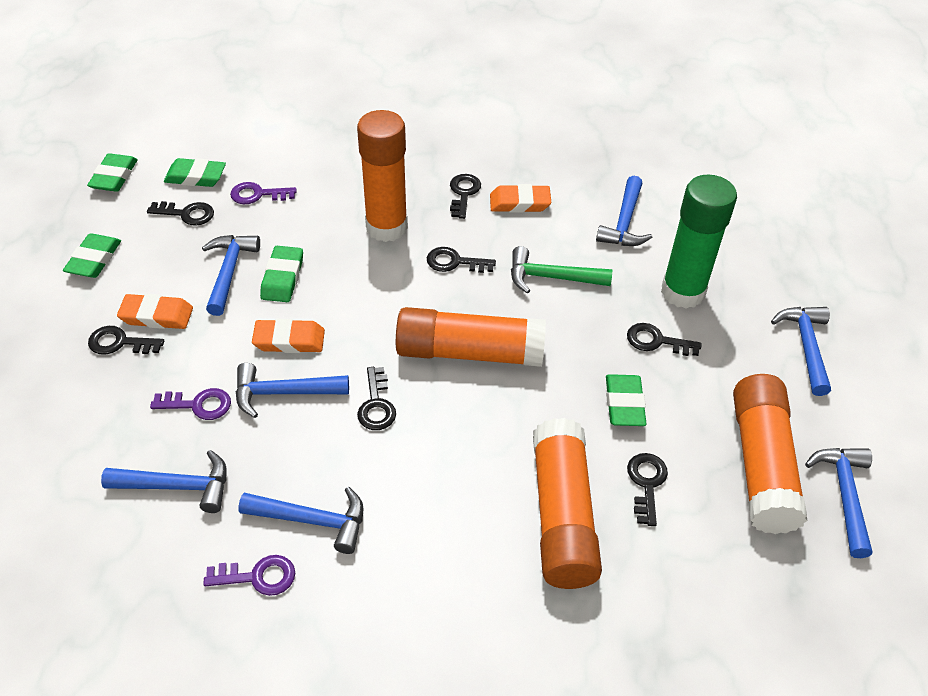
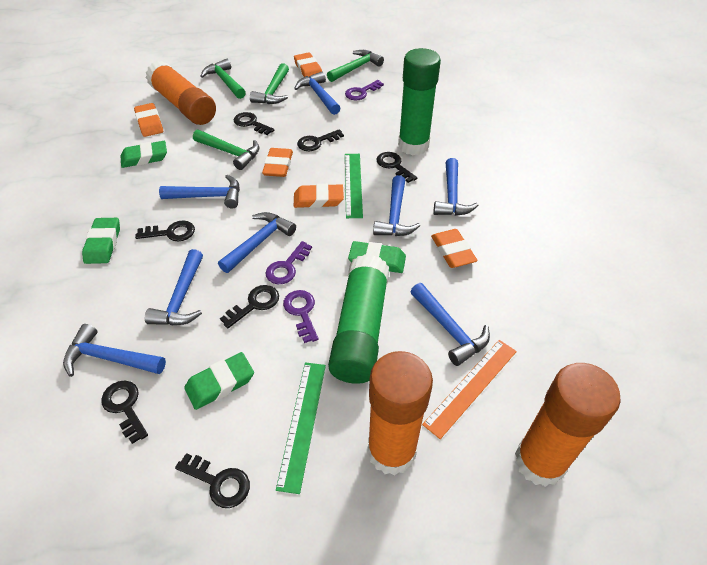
blue hammer: 7 -> 8
green eraser: 5 -> 4
green glue stick: 1 -> 2
green hammer: 1 -> 4
green ruler: 0 -> 2
orange eraser: 3 -> 5
orange glue stick: 4 -> 3
orange ruler: 0 -> 1

